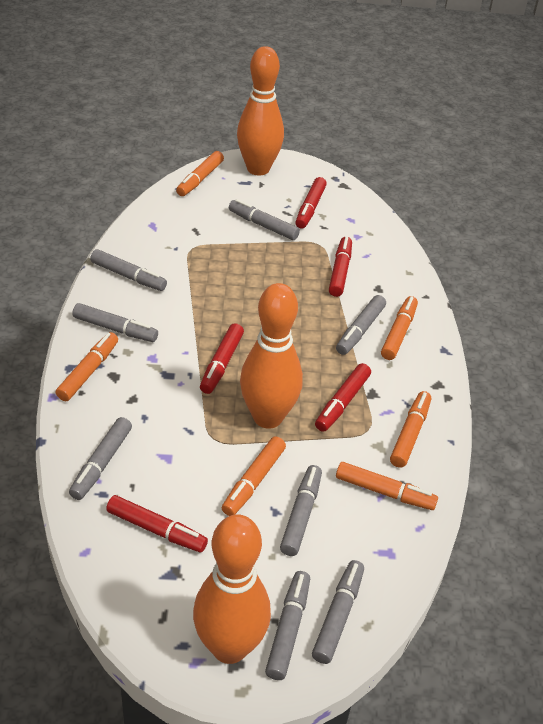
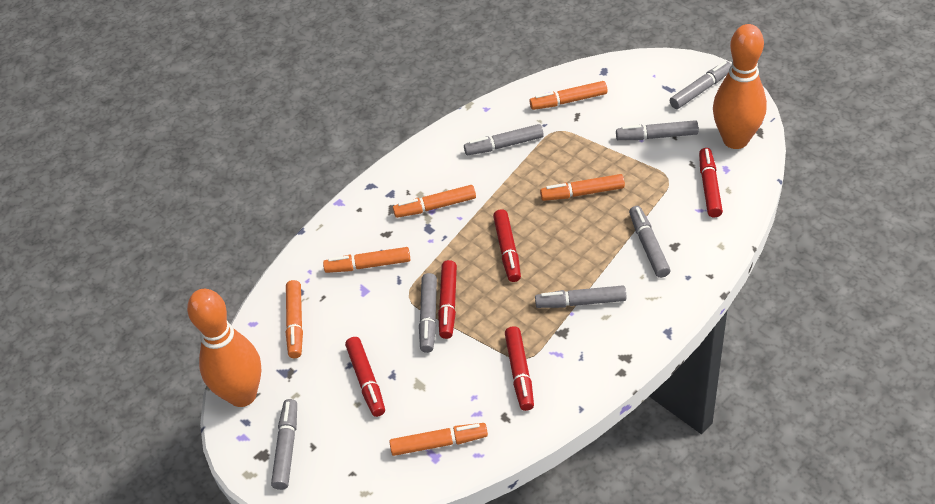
grey marker: 8 -> 7
orange bowling pin: 3 -> 2

